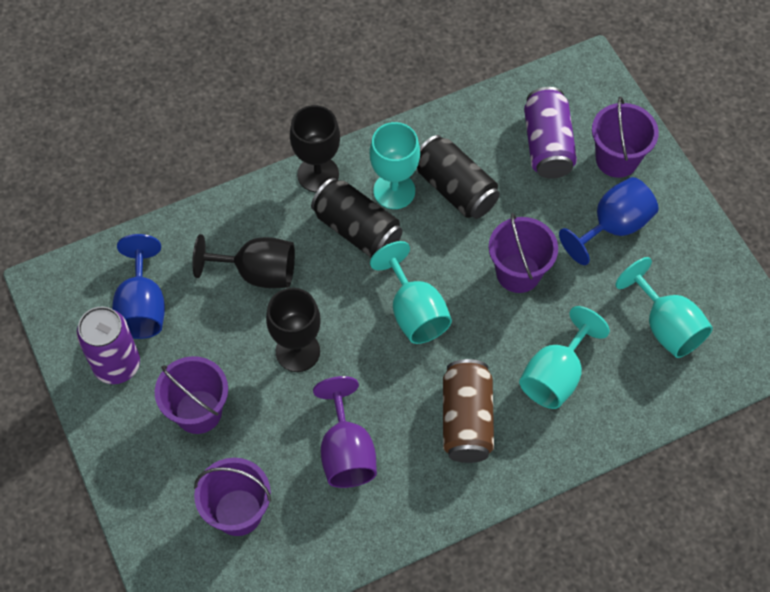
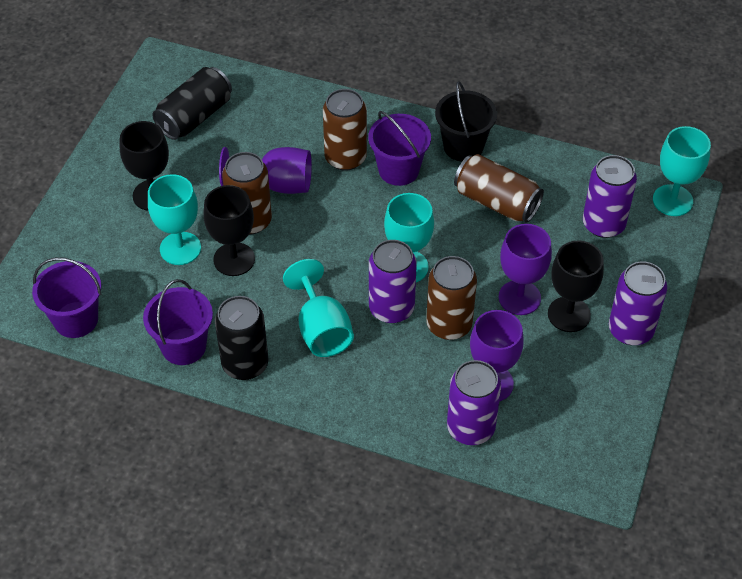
black bucket: 0 -> 1
blue goblet: 2 -> 0
brown can: 1 -> 4
purple bucket: 4 -> 3
purple can: 2 -> 4
purple goblet: 1 -> 3

